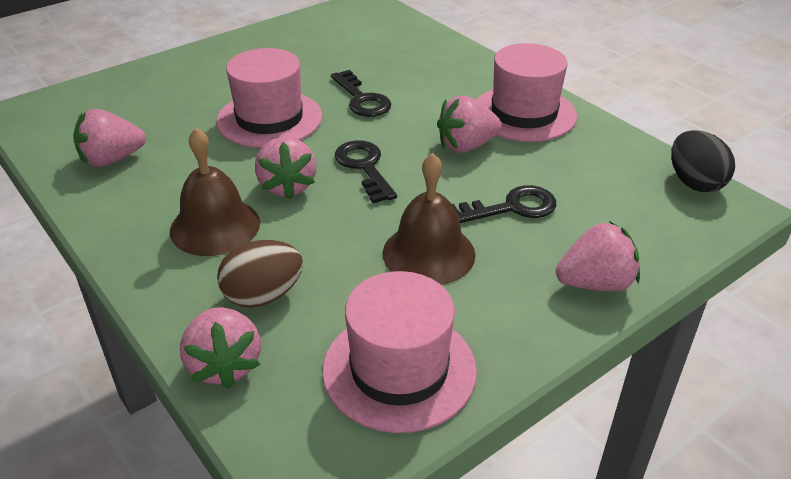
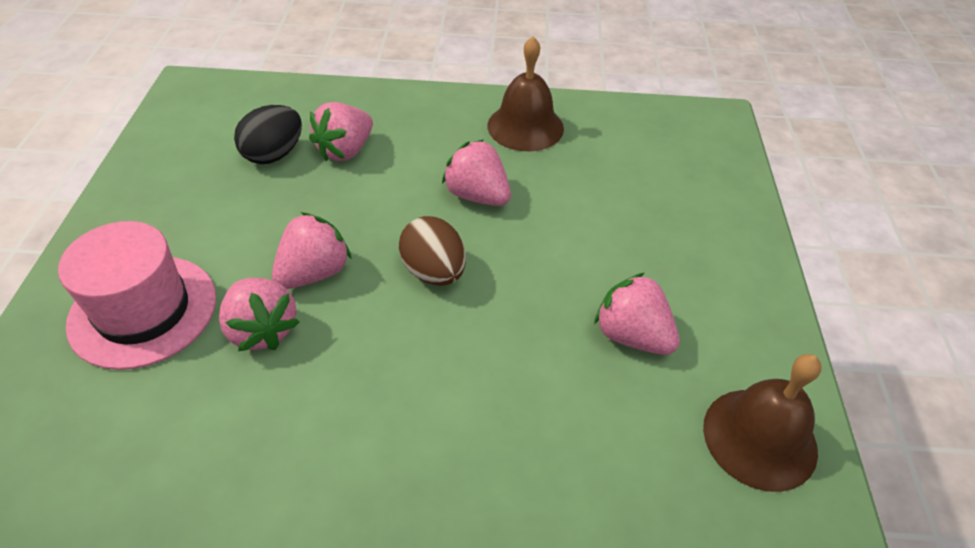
black key: 3 -> 0
pink hat: 3 -> 1

